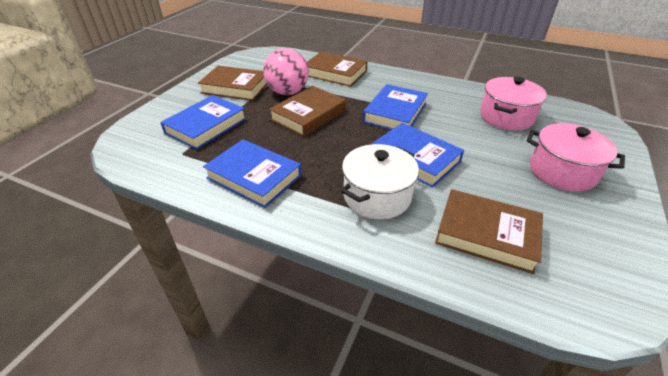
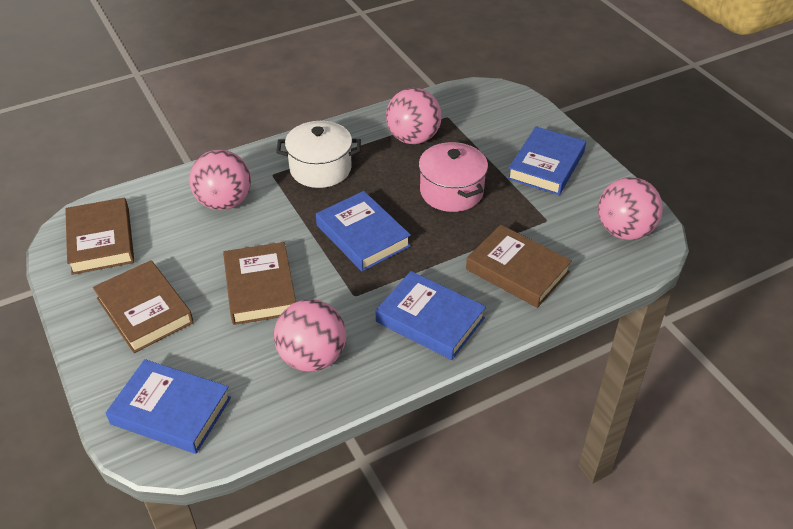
pink ball: 1 -> 4
pink pot: 2 -> 1

